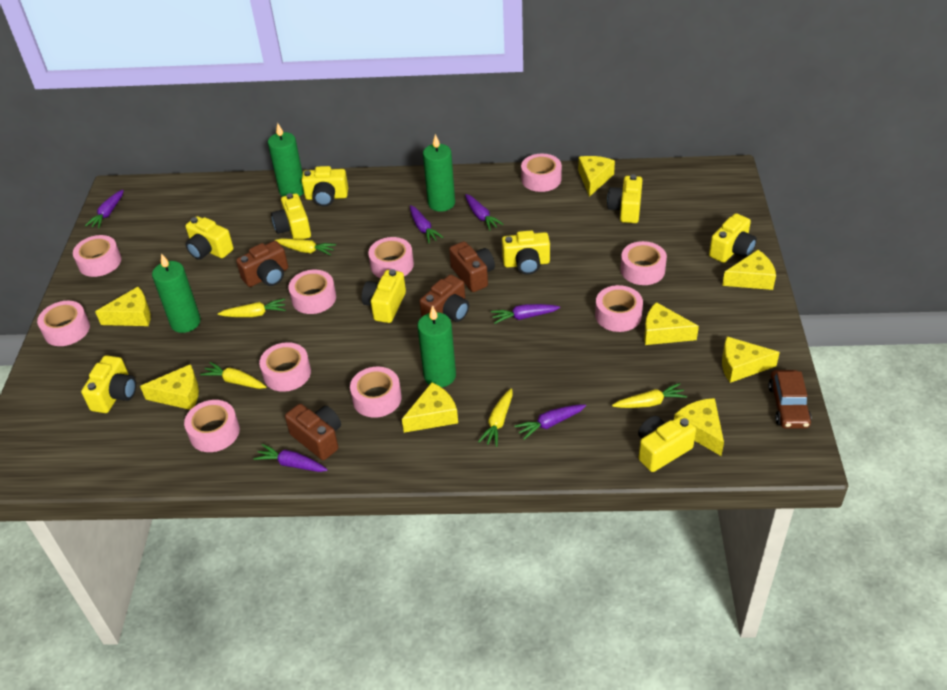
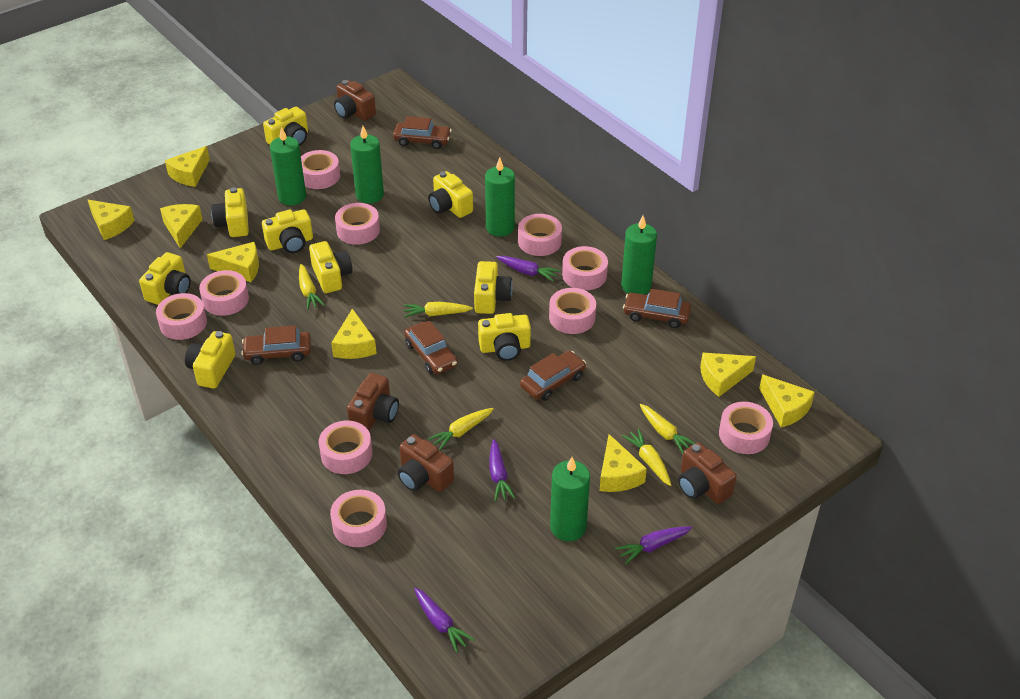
brown car: 1 -> 5
green candle: 4 -> 5
purple carrot: 6 -> 4

